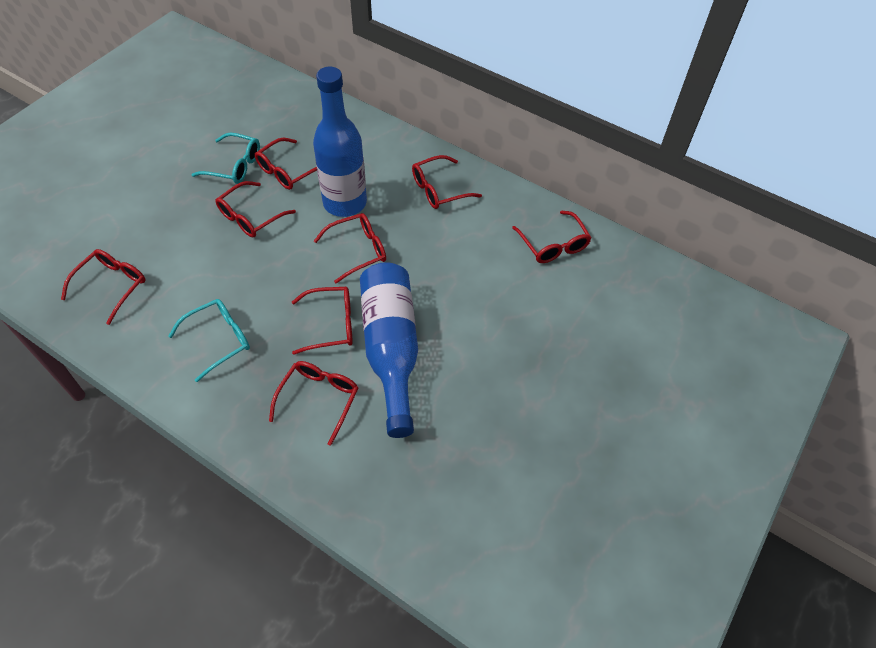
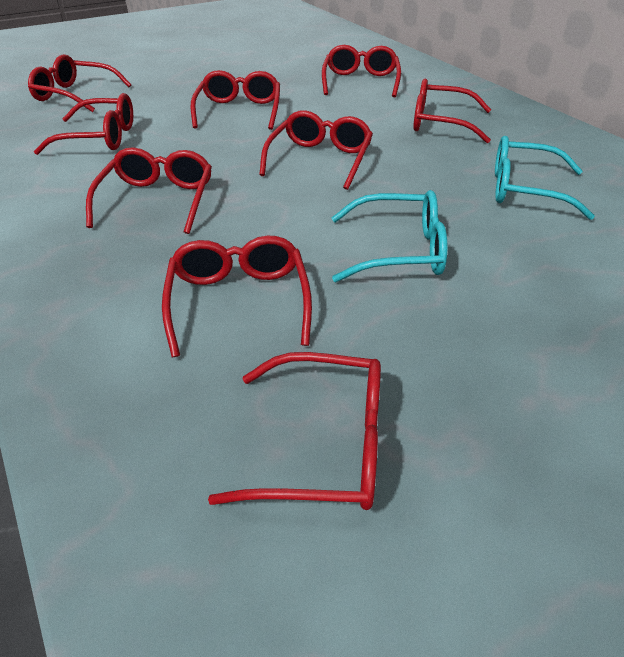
blue bottle: 2 -> 0
red glasses: 8 -> 9

